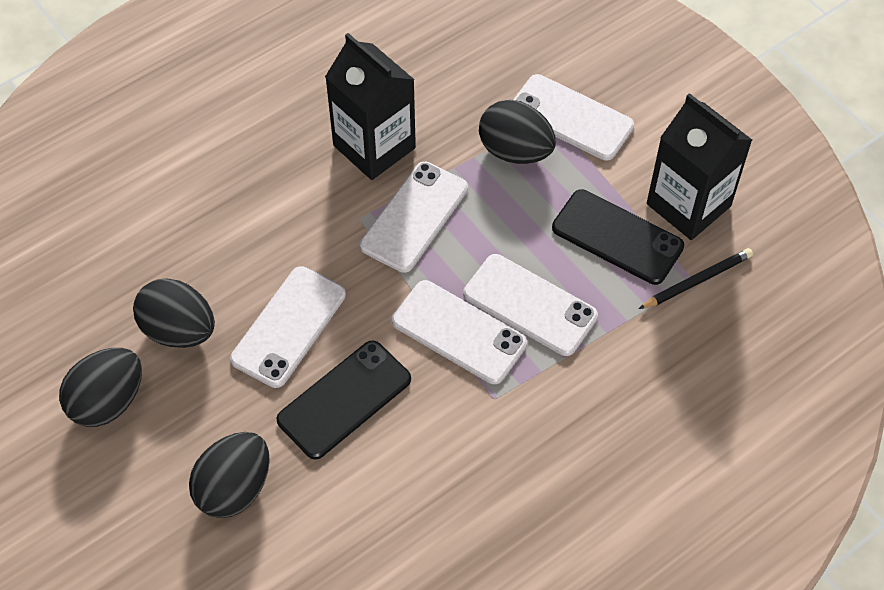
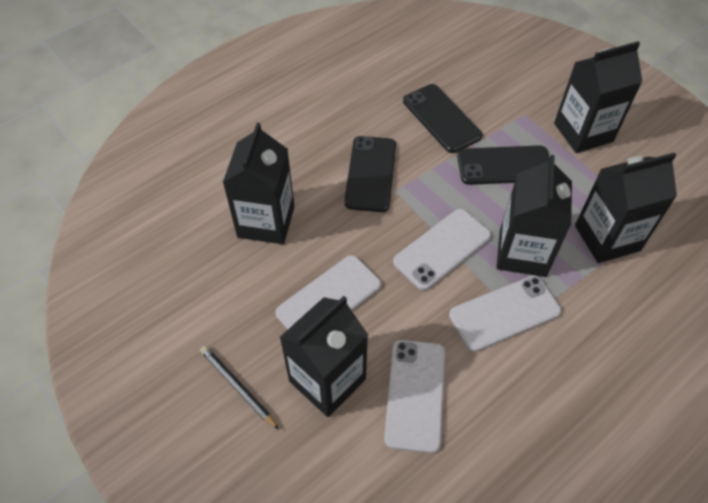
black carton: 2 -> 5
black egg: 4 -> 0
black phone: 2 -> 3
white phone: 5 -> 4

